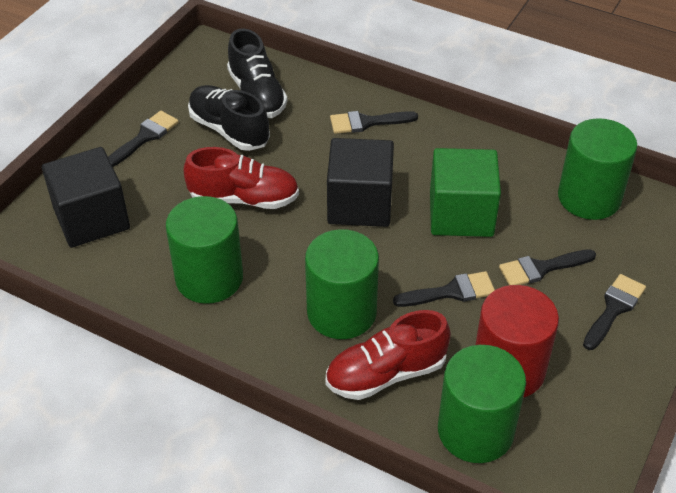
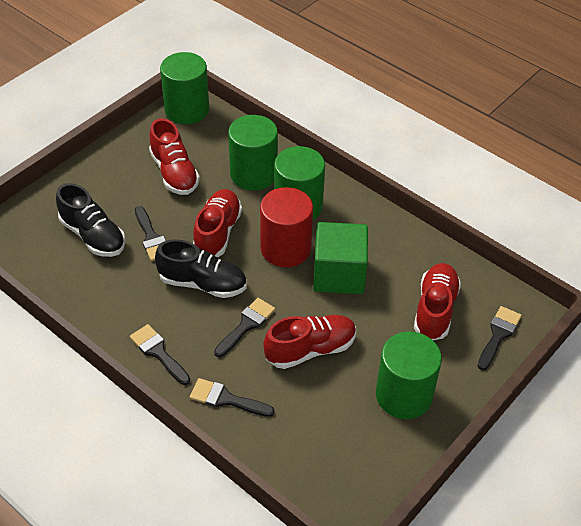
black cube: 2 -> 0
red shoe: 2 -> 4

